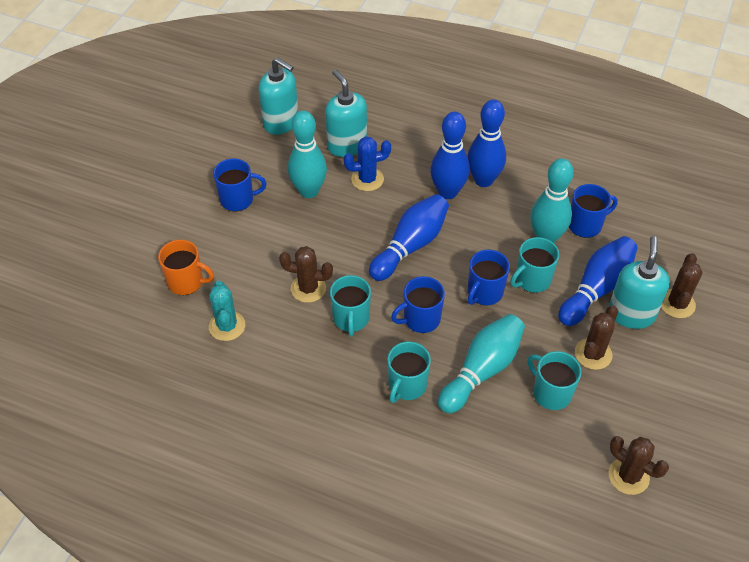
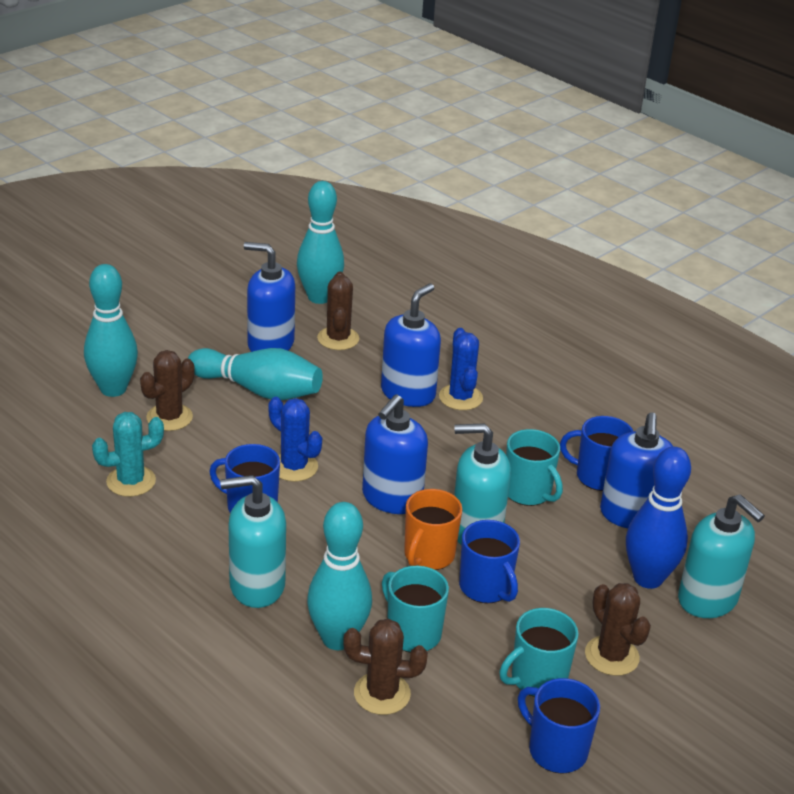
blue bowling pin: 4 -> 1
blue cactus: 1 -> 2
blue soap dispenser: 0 -> 4
turquoise bowling pin: 3 -> 4
turquoise mug: 4 -> 3

